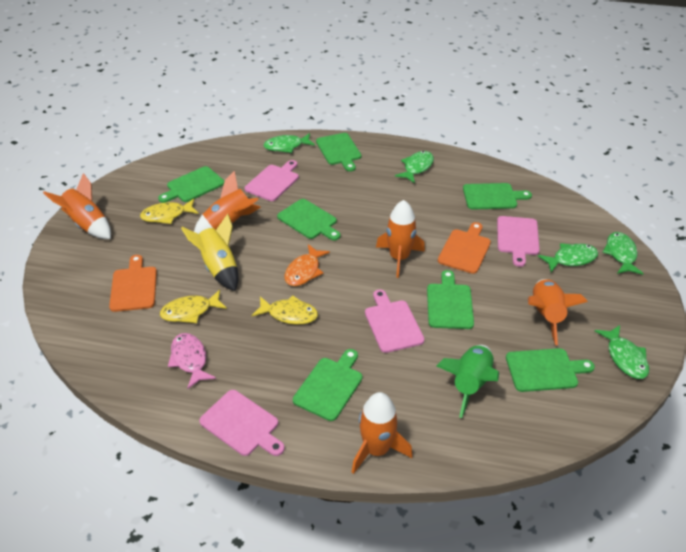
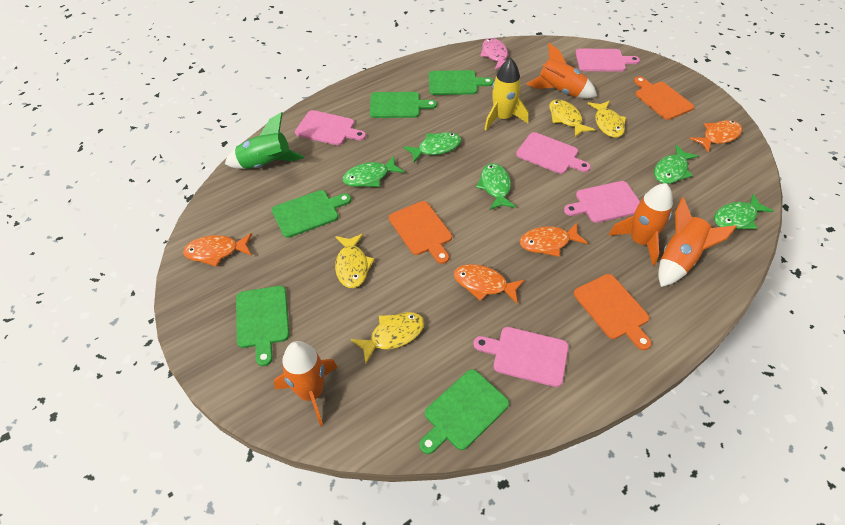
green cutting board: 7 -> 5
orange cutting board: 2 -> 3
orange fish: 1 -> 4
orange rocket: 5 -> 4
pink cutting board: 4 -> 5
yellow fish: 3 -> 4

